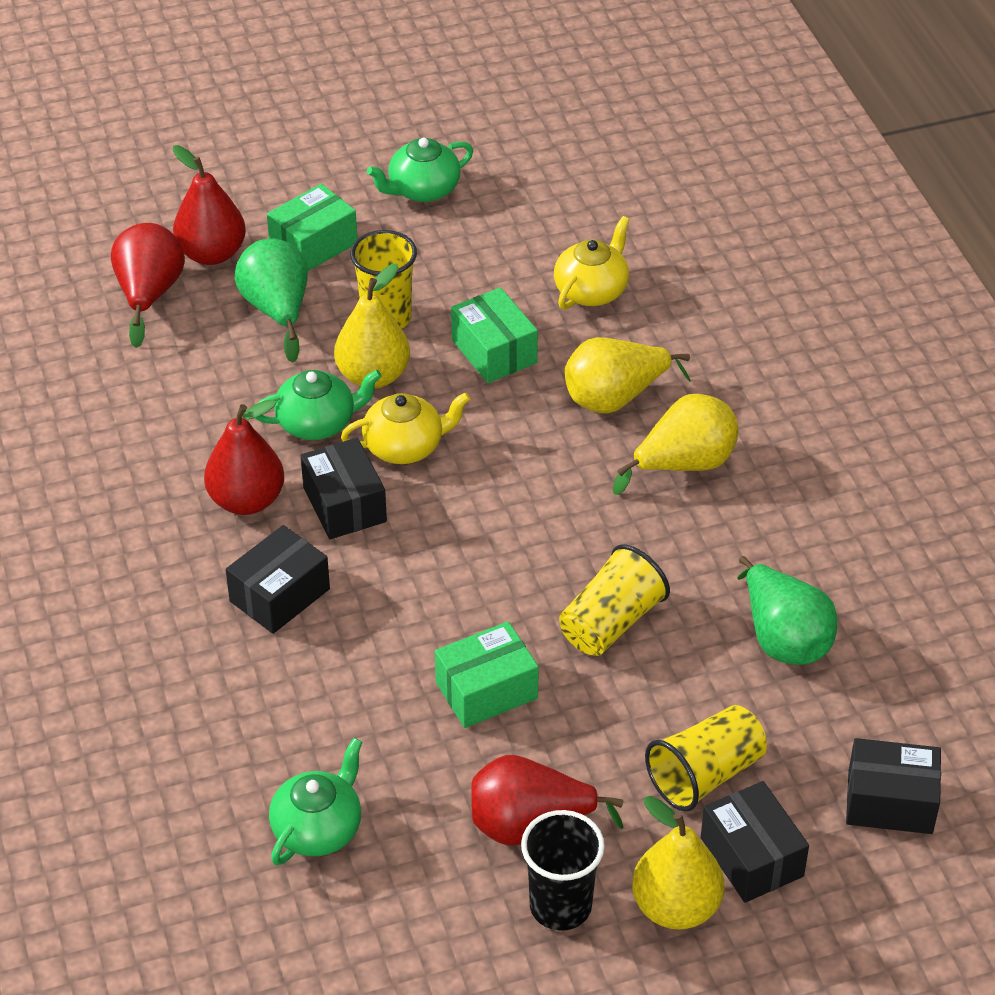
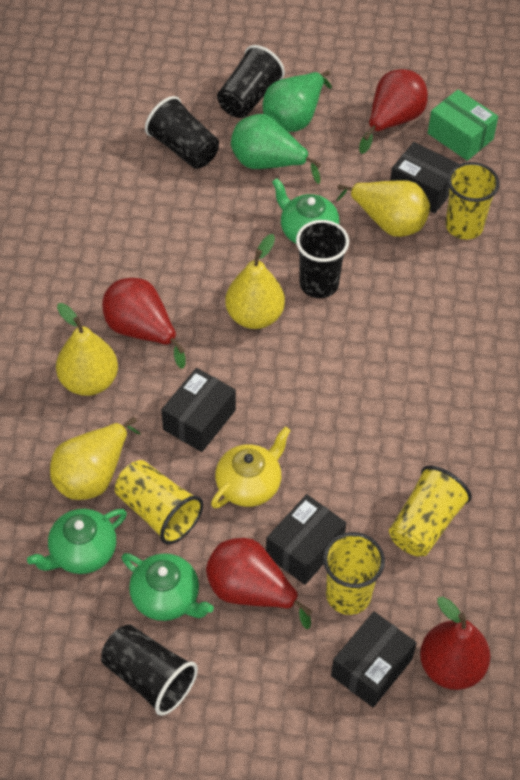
black cup: 1 -> 4
green box: 3 -> 1
yellow cup: 3 -> 4
yellow teapot: 2 -> 1

